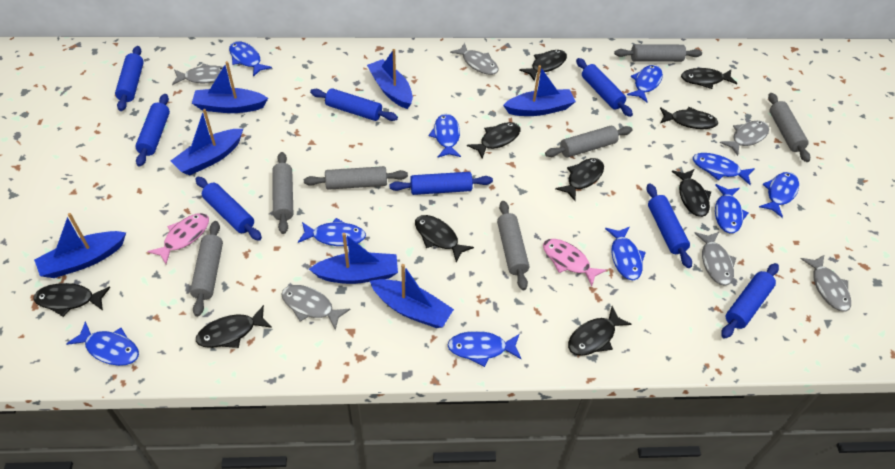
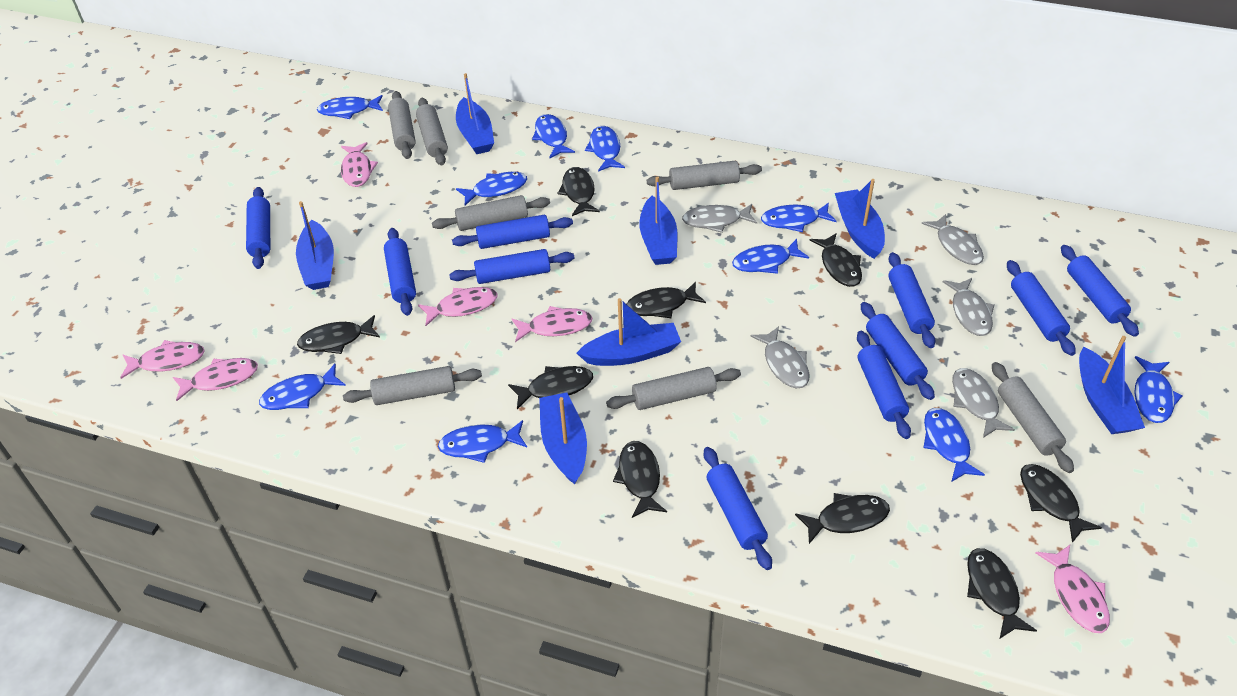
black fish: 10 -> 9
blue rolling pin: 8 -> 10
grey fish: 6 -> 5
pink fish: 2 -> 6

